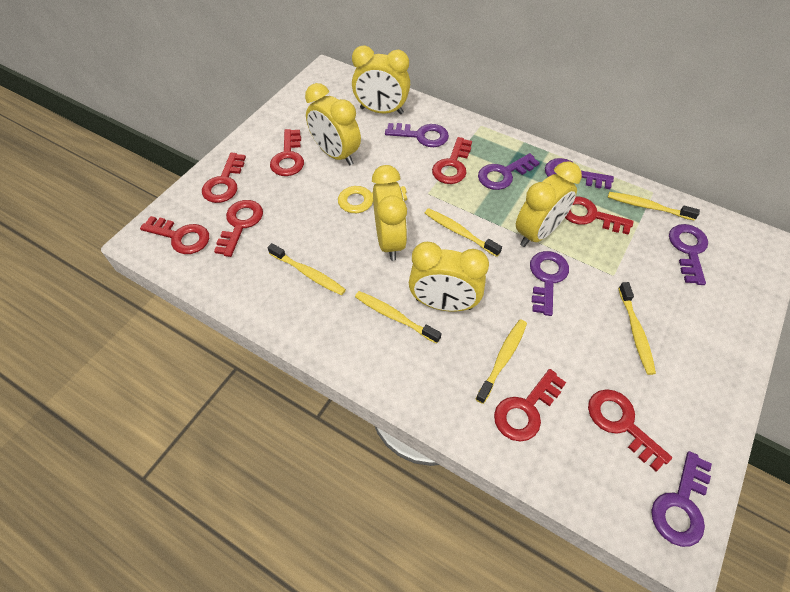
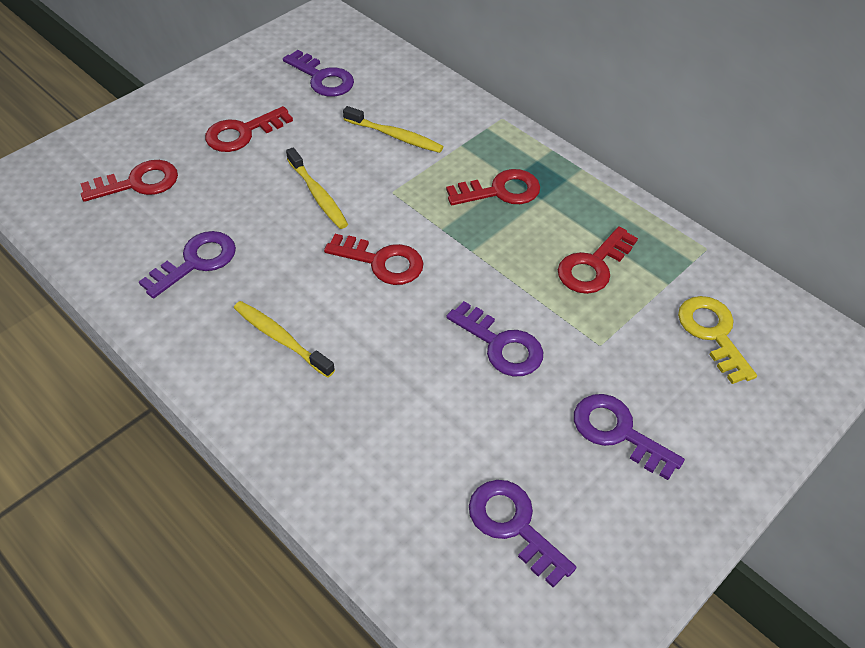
purple key: 6 -> 5
red key: 8 -> 5
yellow clock: 5 -> 0
yellow toothbrush: 6 -> 3

